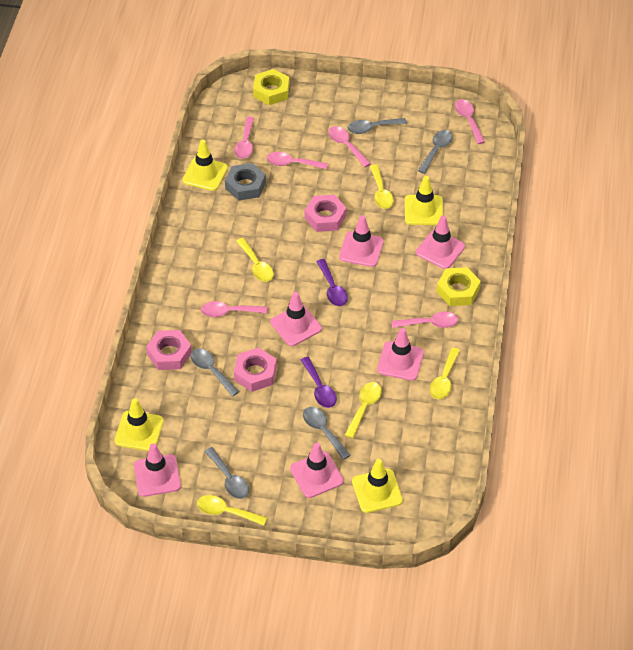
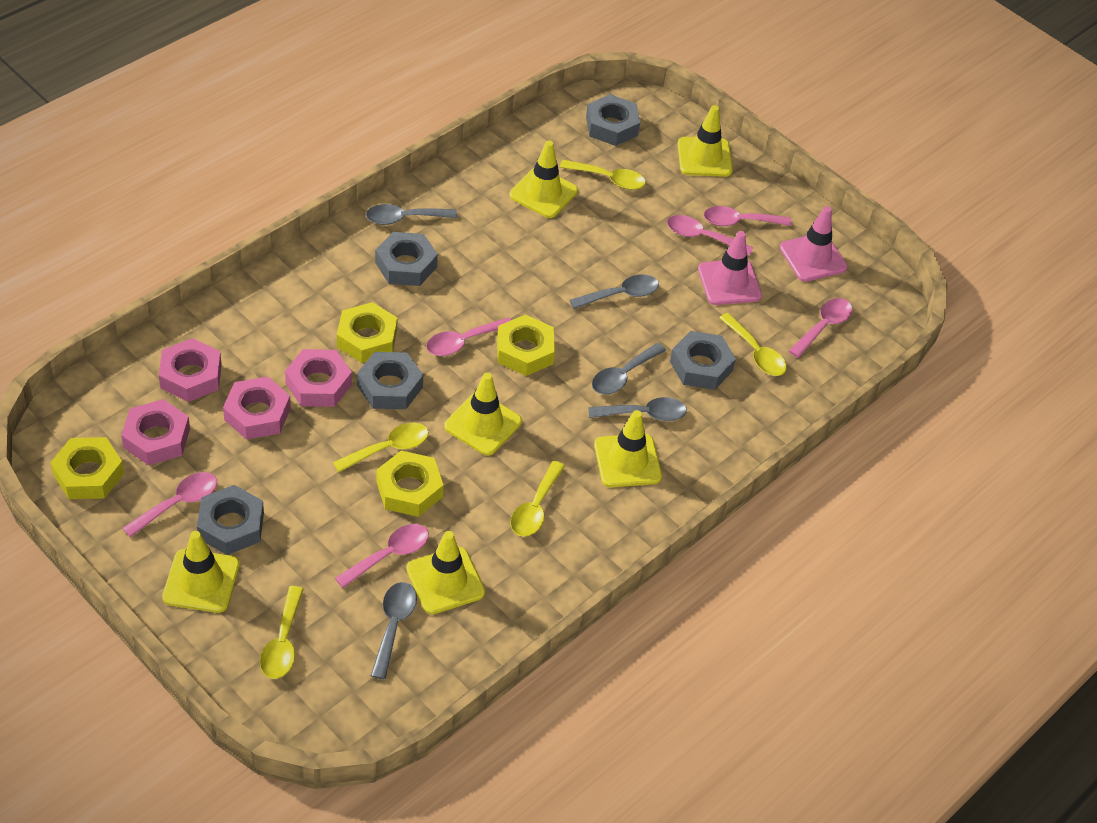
grey nut: 1 -> 5
pink nut: 3 -> 4
pink traffic cone: 6 -> 2
purple spoon: 2 -> 0
yellow nut: 2 -> 4
yellow traffic cone: 4 -> 6

